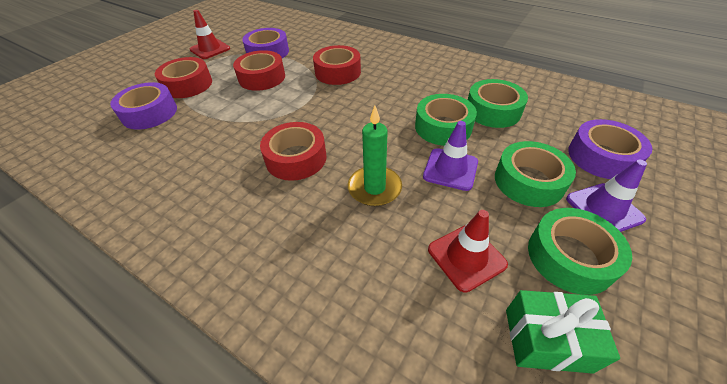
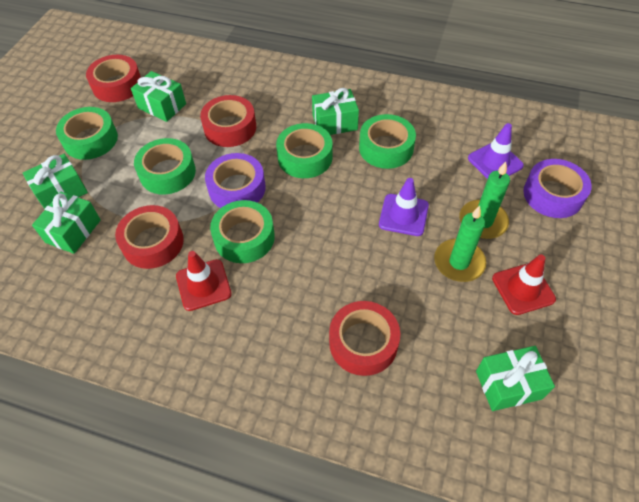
green candle: 1 -> 2
green gift: 1 -> 5
green tape: 4 -> 5
purple tape: 3 -> 2

